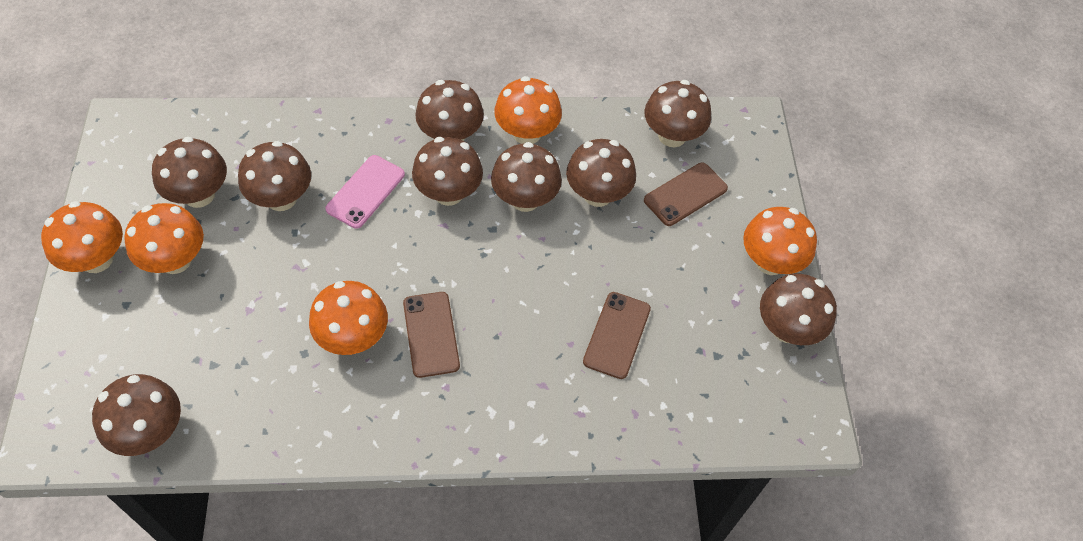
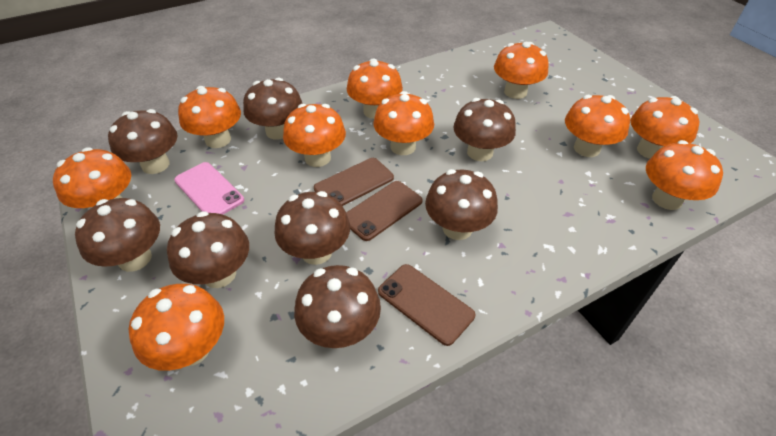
brown mushroom: 9 -> 8
orange mushroom: 5 -> 10

